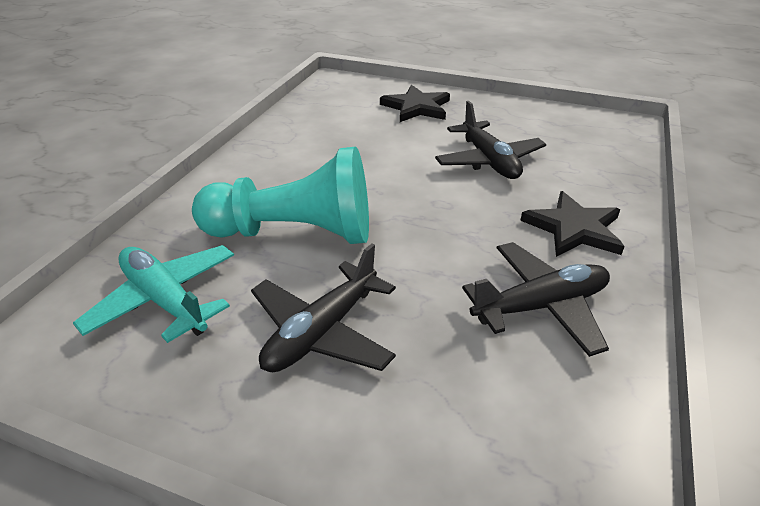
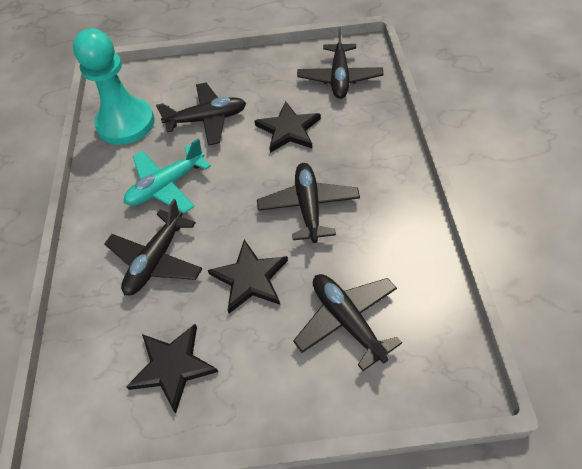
black plane: 3 -> 5
black star: 2 -> 3

